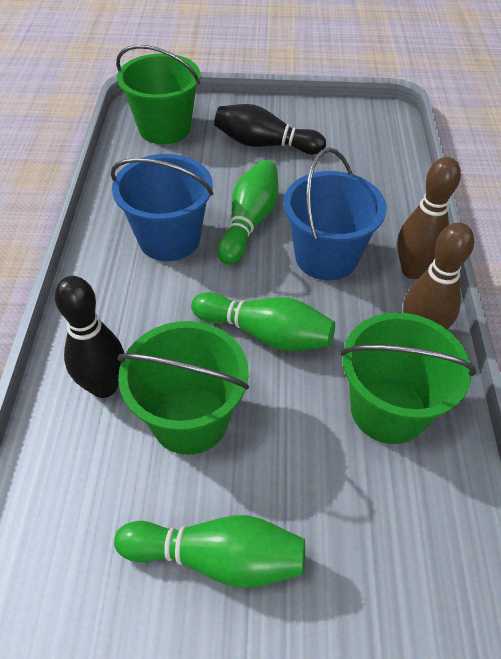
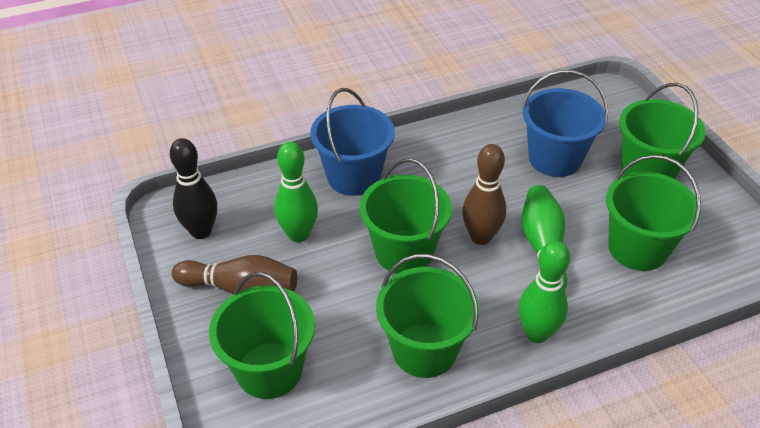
black bowling pin: 2 -> 1
green bucket: 3 -> 5

